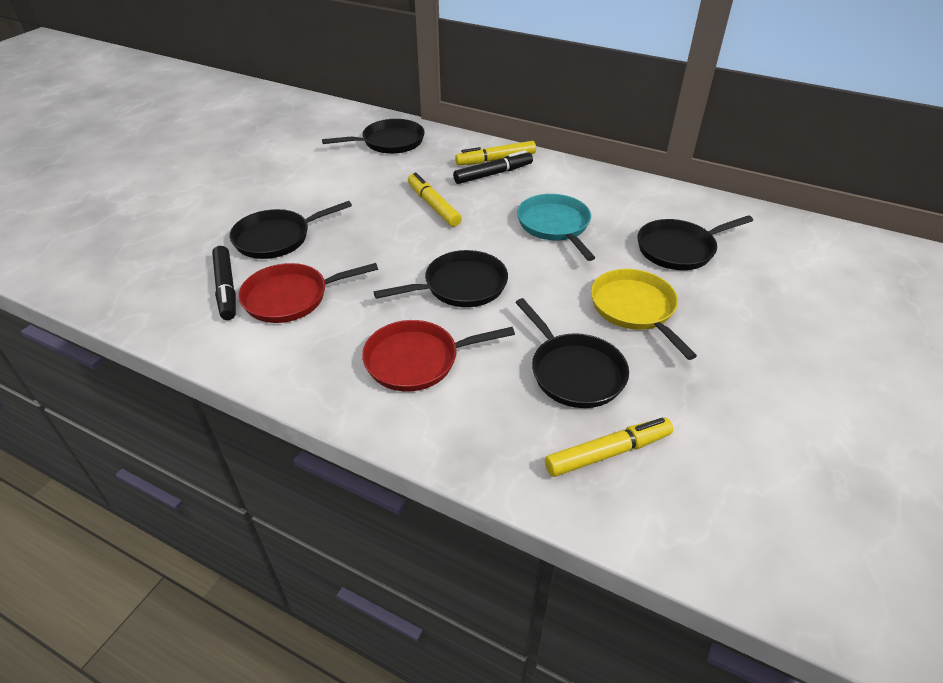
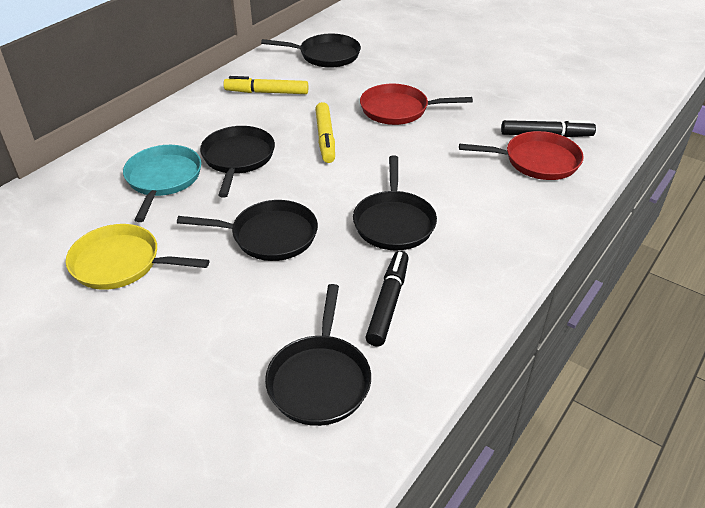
yellow marker: 3 -> 2

